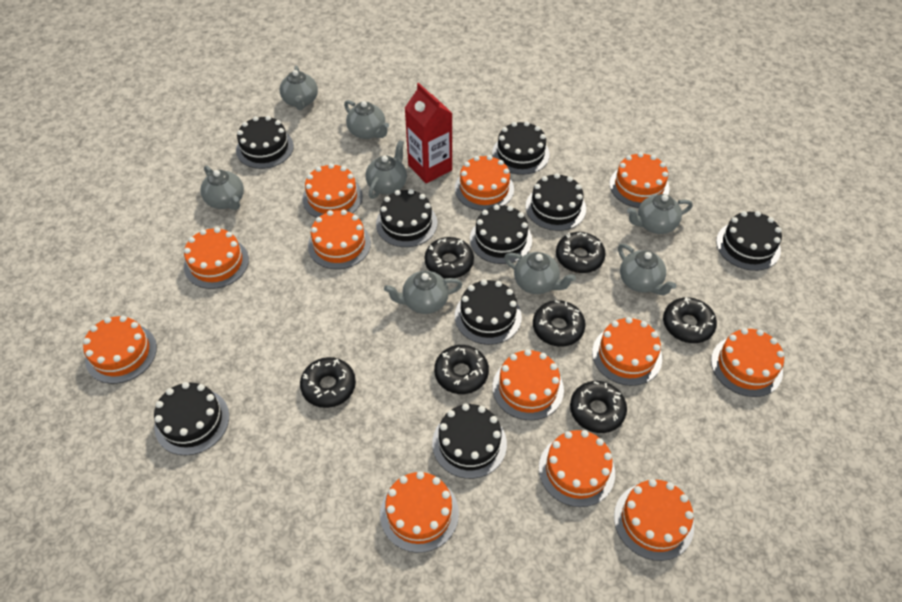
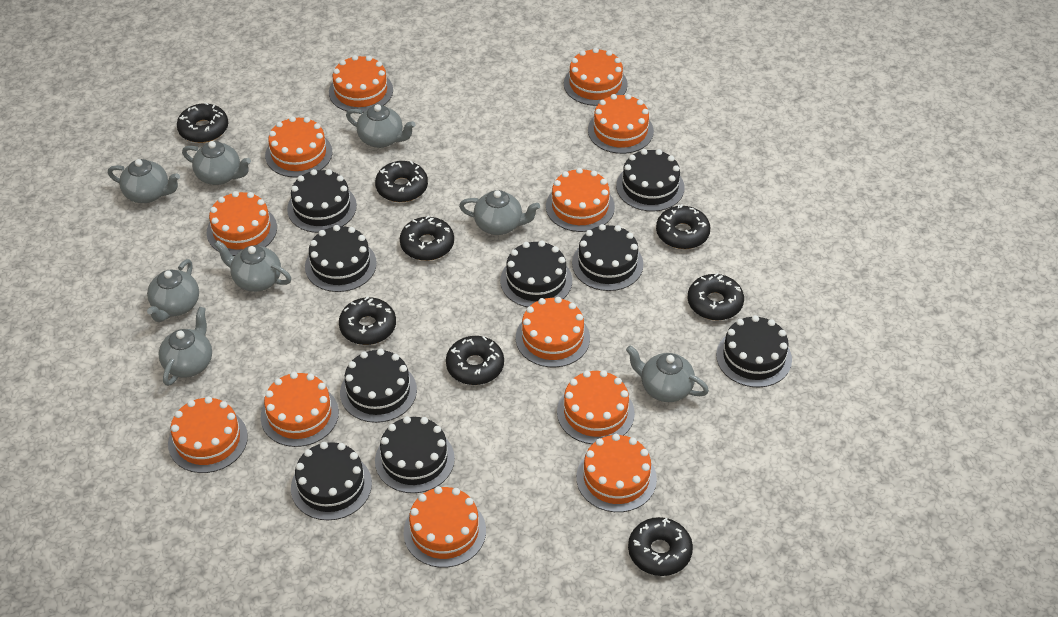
black donut: 7 -> 8
red carton: 1 -> 0

